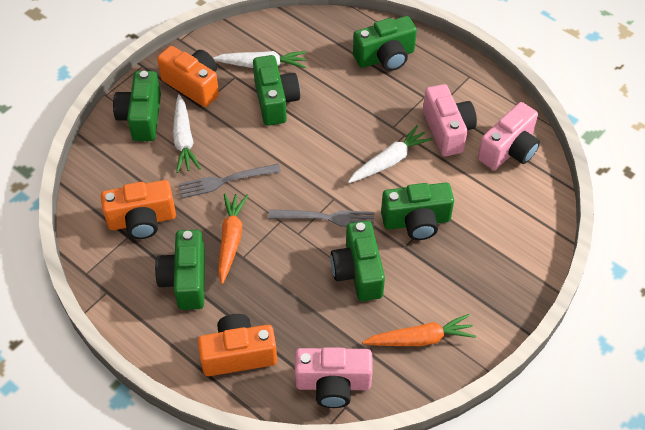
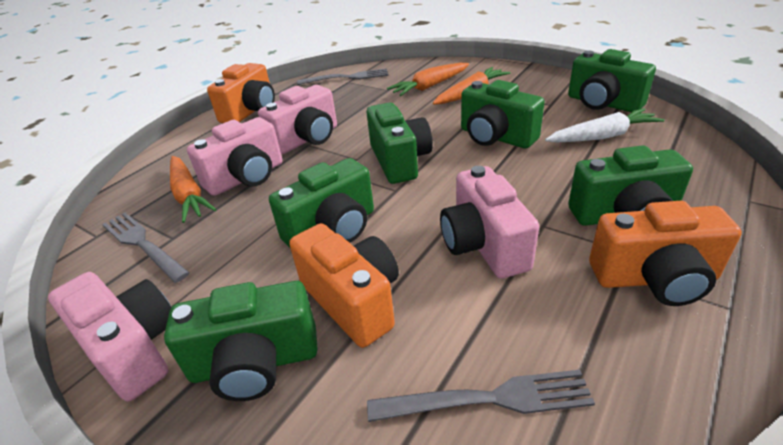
grey fork: 2 -> 3
orange carrot: 2 -> 3
pink camera: 3 -> 4
white carrot: 3 -> 1

